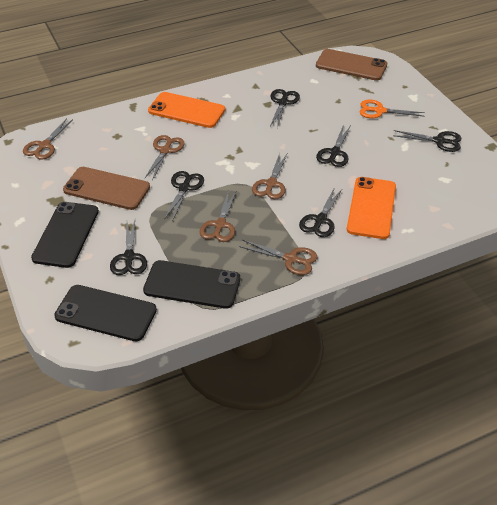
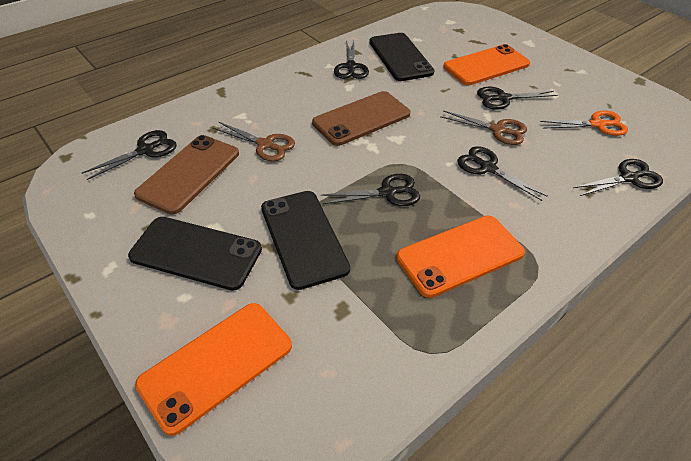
brown scissors: 5 -> 2
orange phone: 2 -> 3

